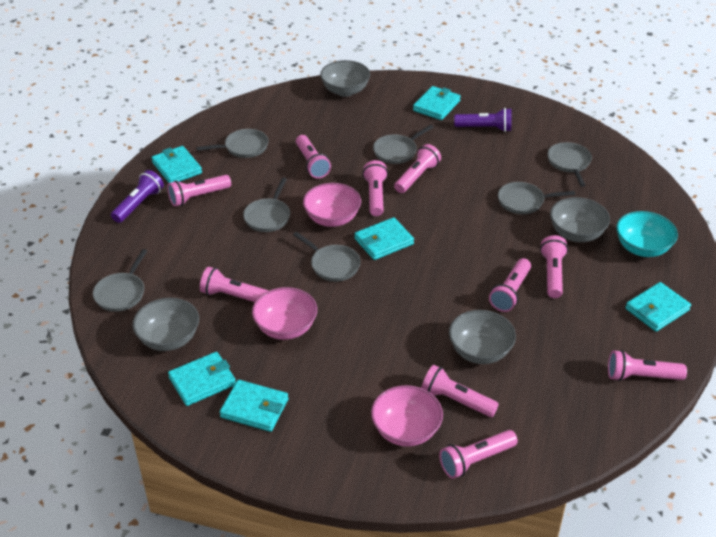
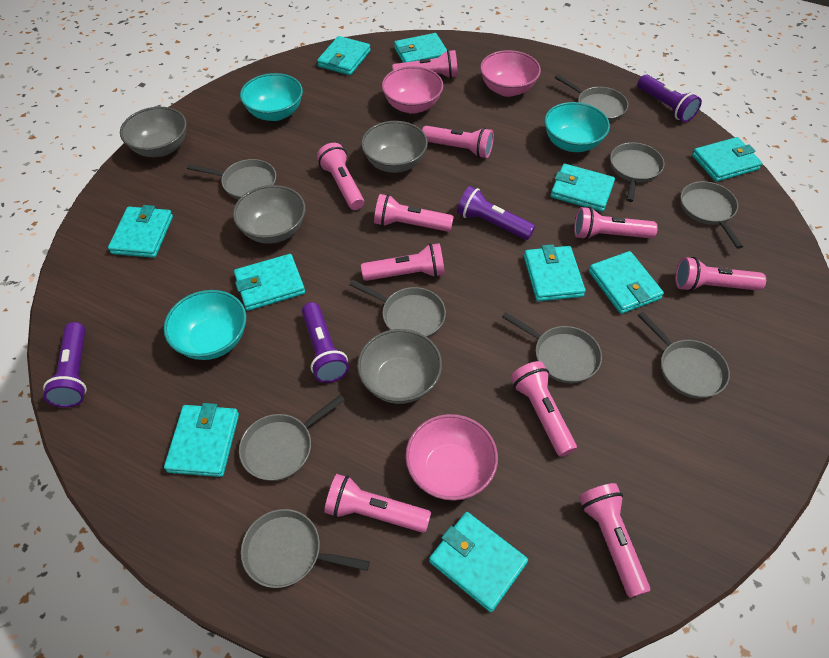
grey pan: 7 -> 9
purple flashlight: 2 -> 4
turquoise bowl: 1 -> 3
turquoise wallet: 6 -> 10

